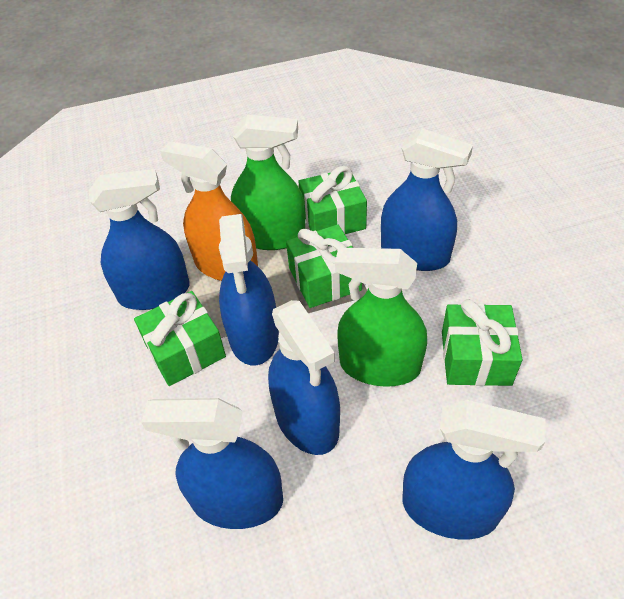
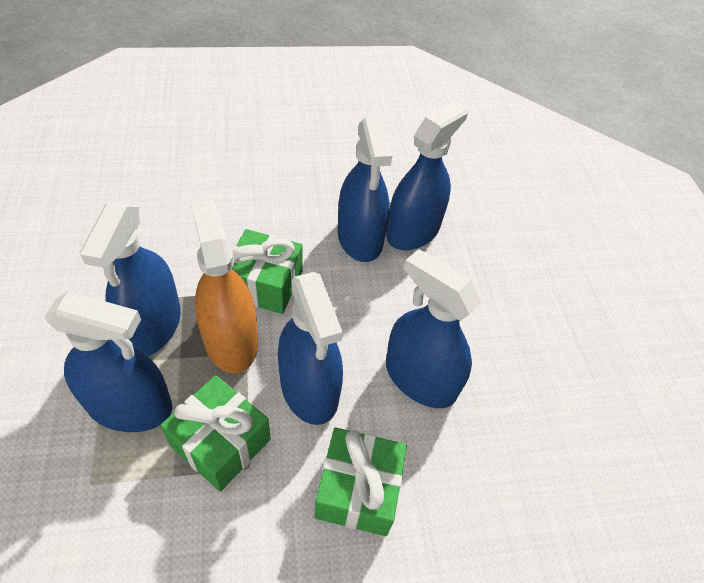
green gift: 4 -> 3
green spray bottle: 2 -> 0

